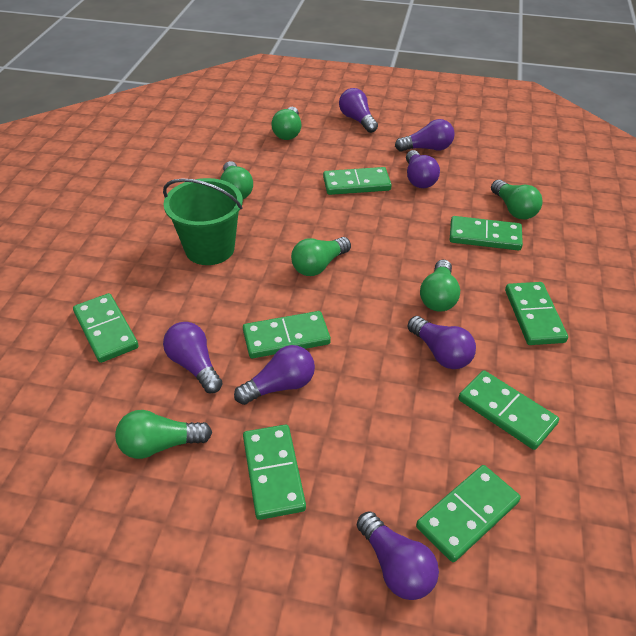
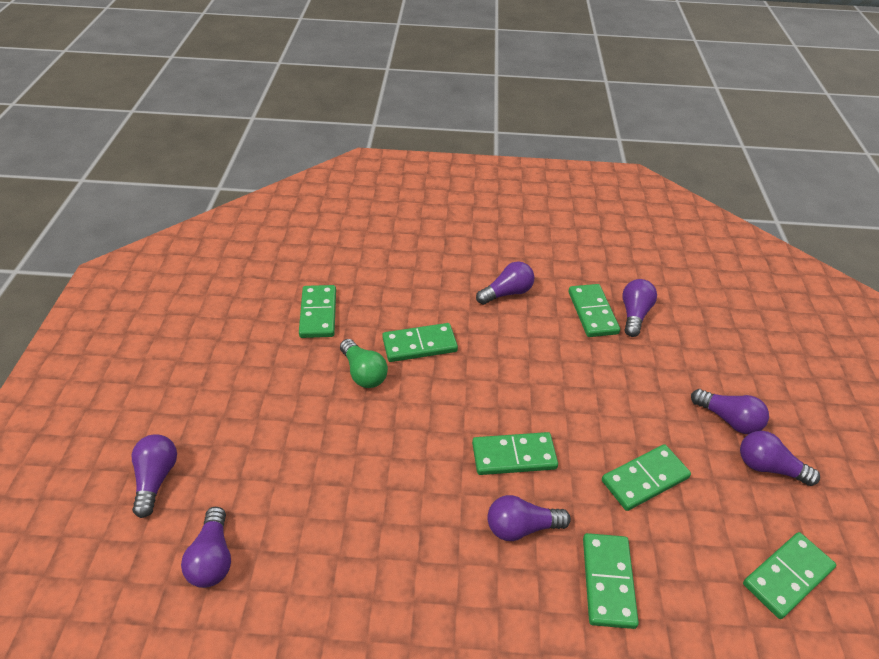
green bucket: 1 -> 0
green domino: 8 -> 7
green light bulb: 6 -> 1

